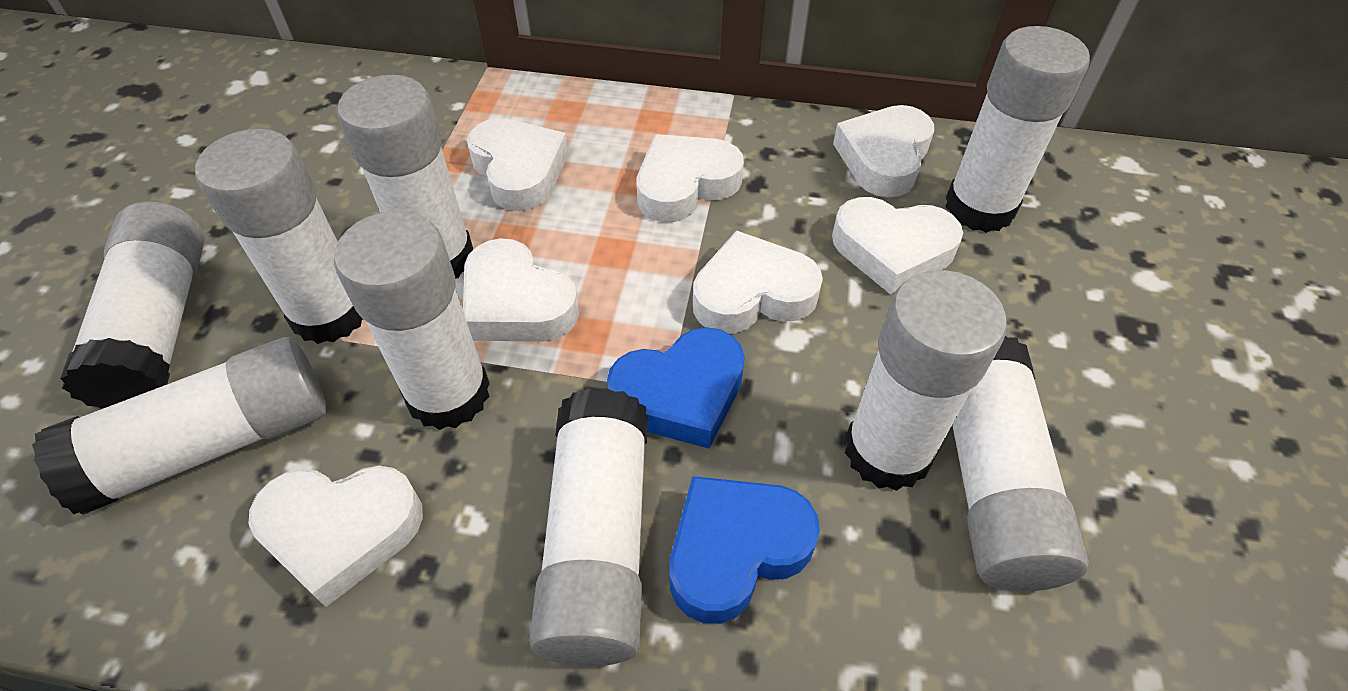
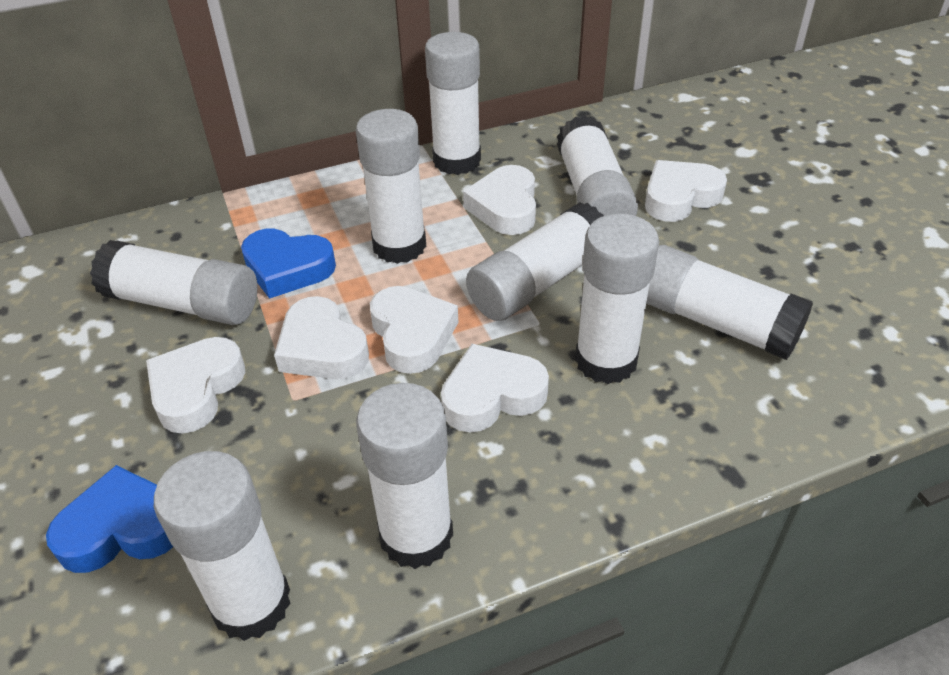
white heart: 7 -> 6

